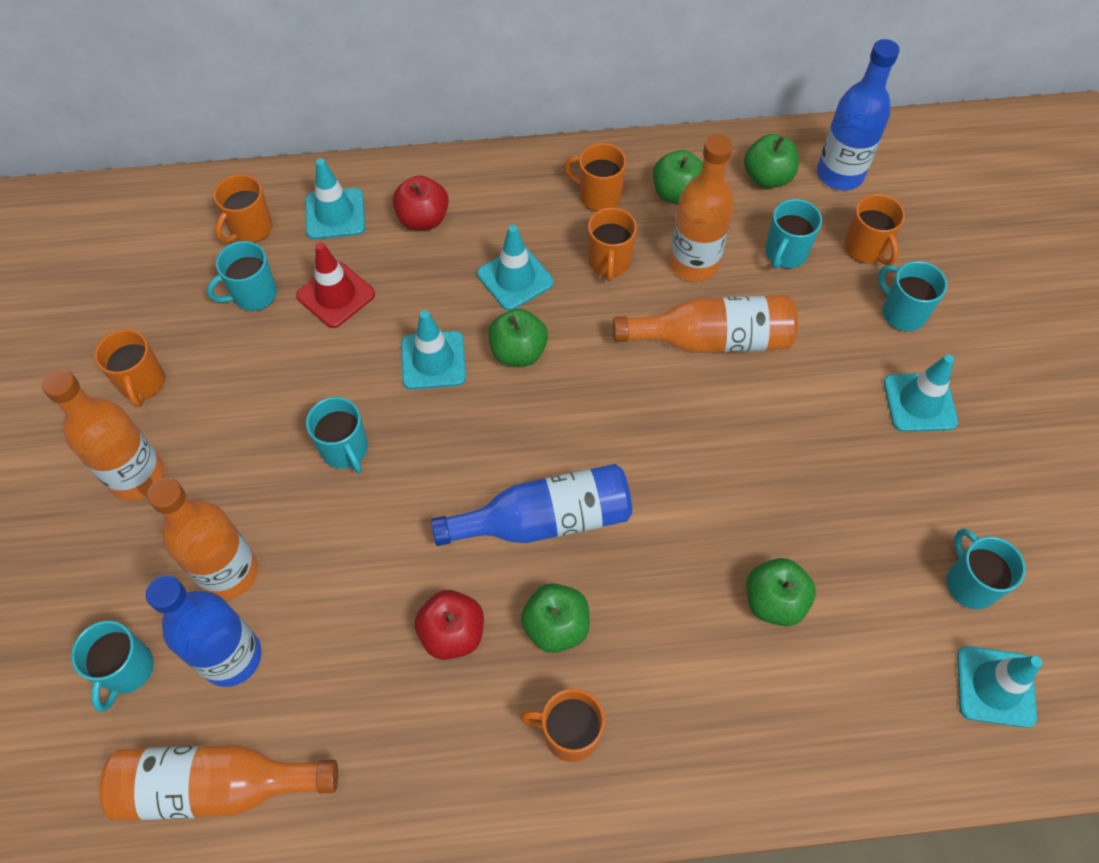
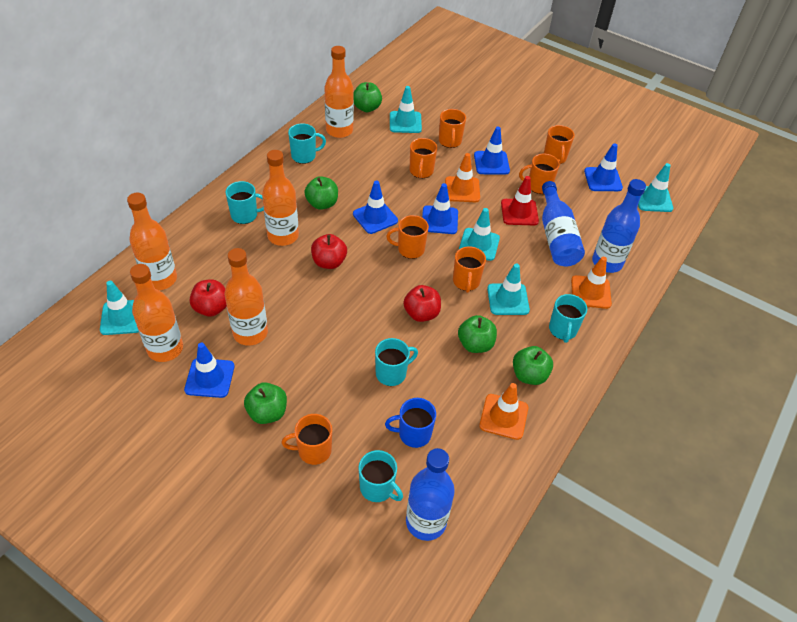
blue mug: 0 -> 1
blue traffic cone: 0 -> 5
orange mug: 6 -> 7
orange traffic cone: 0 -> 3
red apple: 2 -> 3
turquoise mug: 6 -> 5

